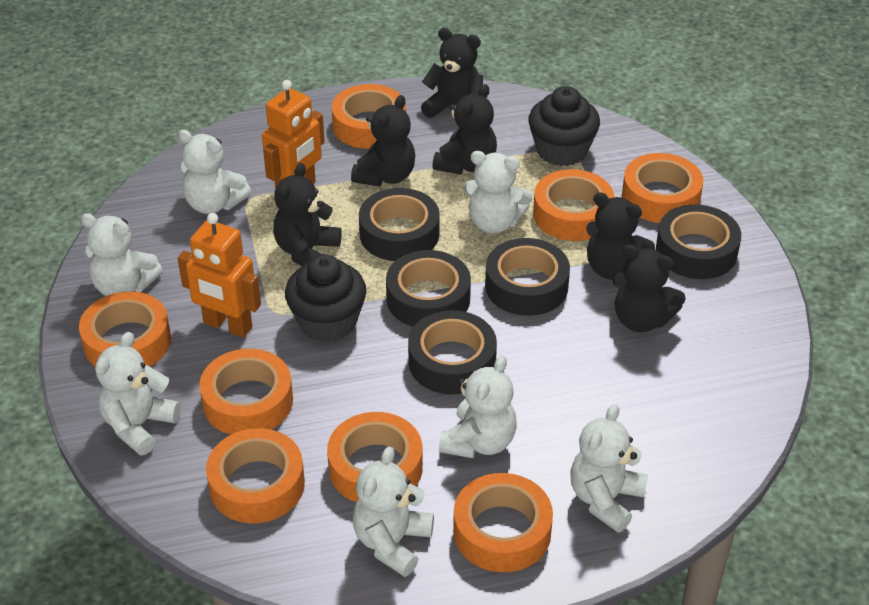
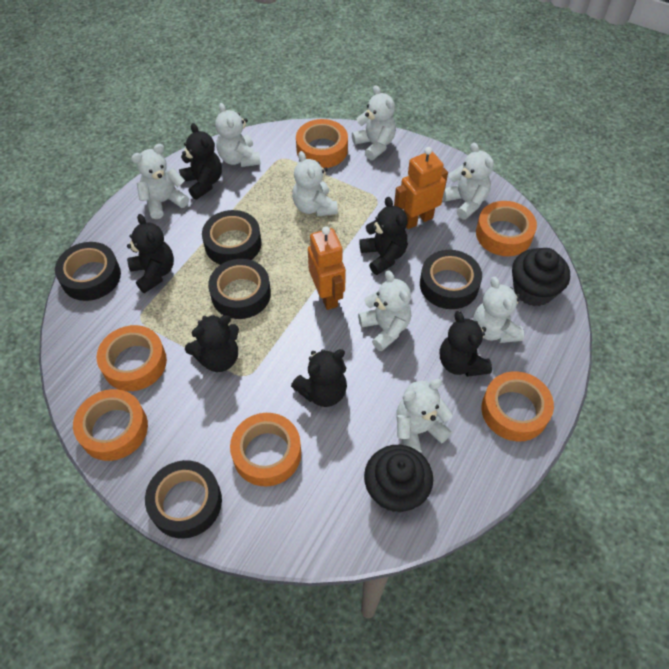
orange tape: 8 -> 6
white teddy bear: 7 -> 8

